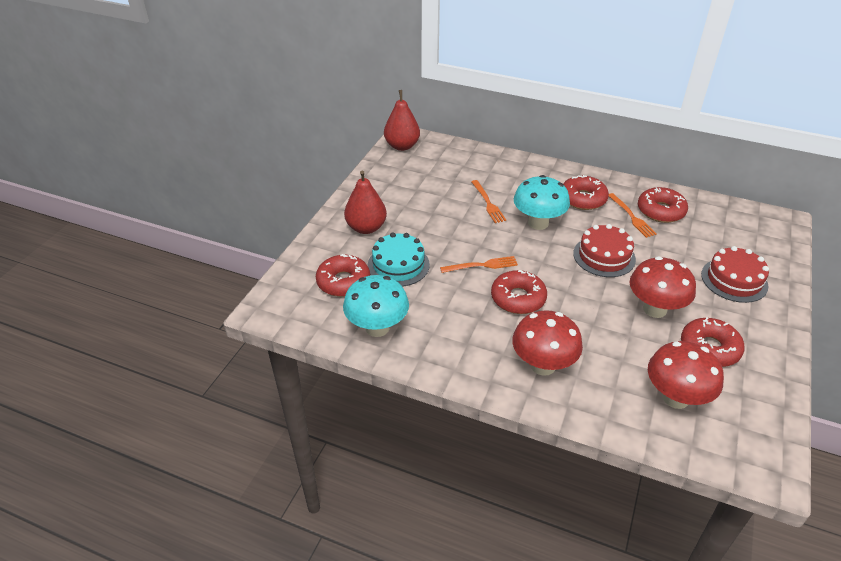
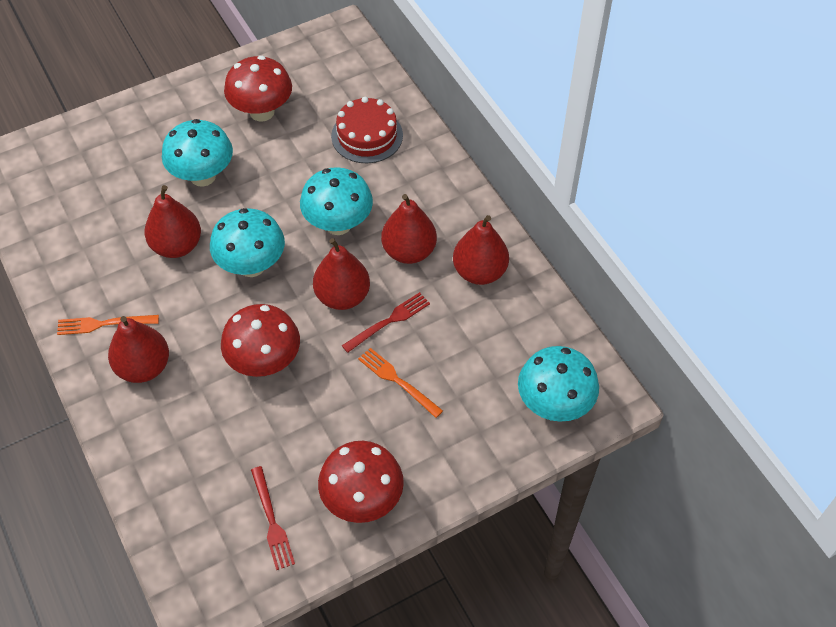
orange fork: 3 -> 2
red cake: 2 -> 1
red donut: 5 -> 0
red fork: 0 -> 2
red pear: 2 -> 5
turquoise cake: 1 -> 0
turquoise mushroom: 2 -> 4

